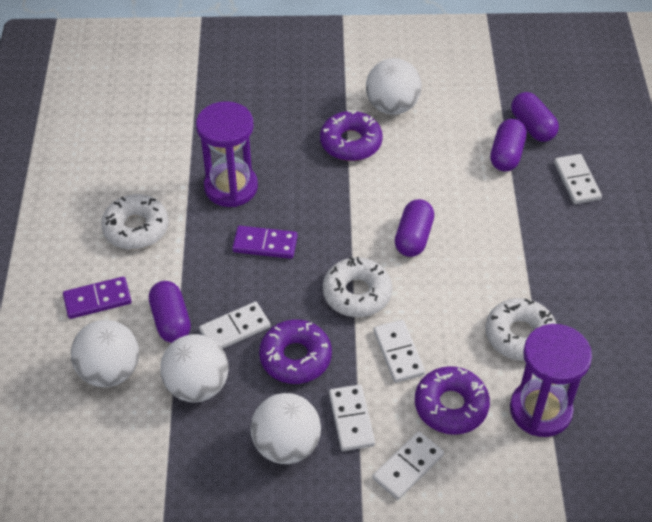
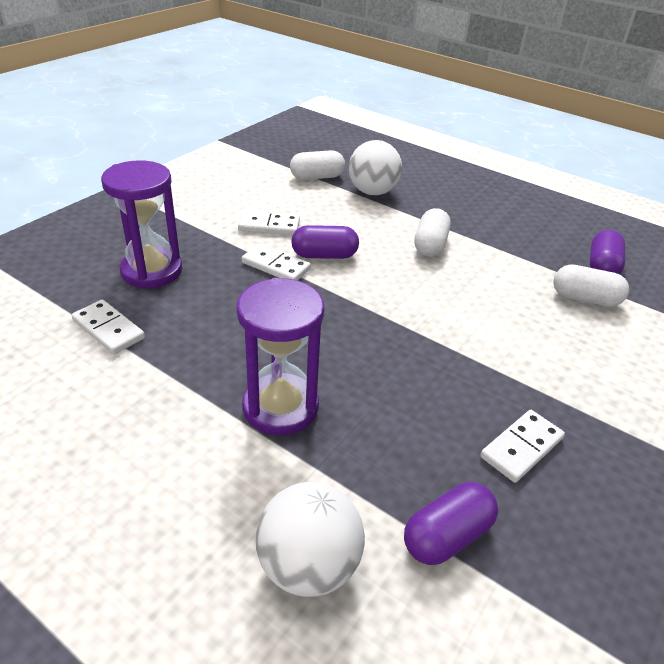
purple capsule: 4 -> 3
purple domino: 2 -> 0
purple donut: 3 -> 0
white ball: 4 -> 2
white capsule: 0 -> 3
white domino: 5 -> 4
white donut: 3 -> 0

